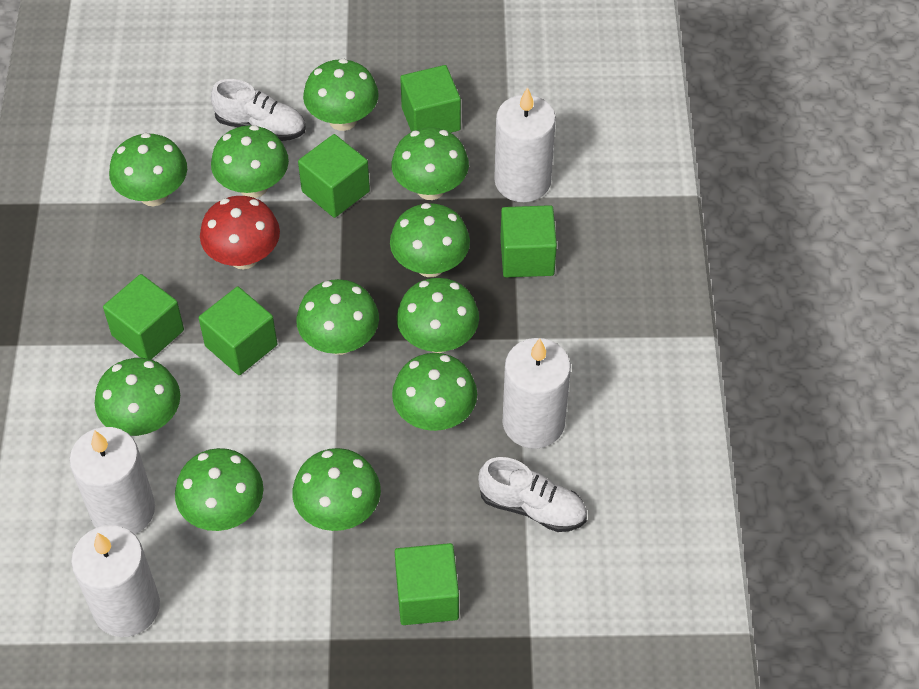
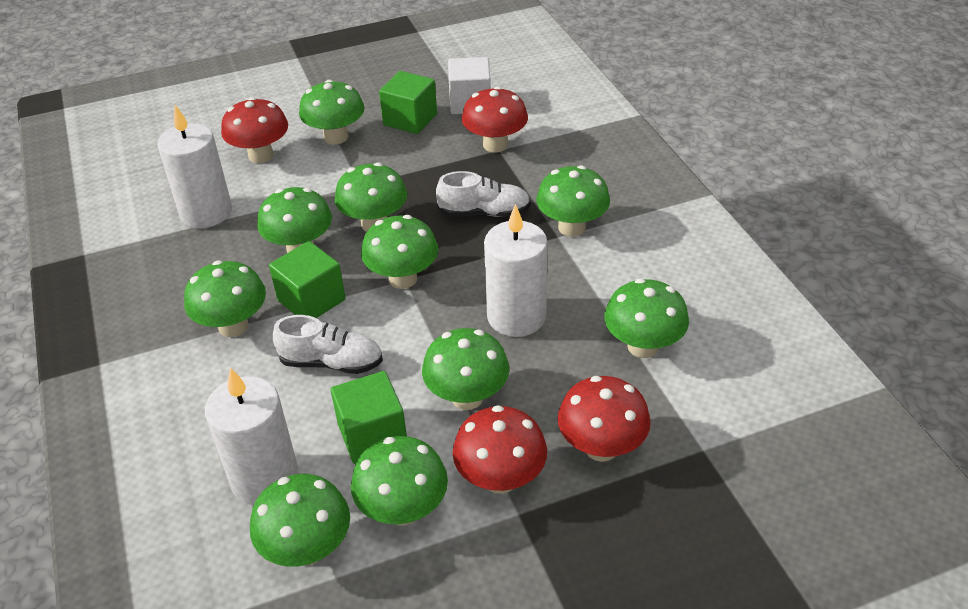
green cube: 6 -> 3
green mushroom: 11 -> 10
red mushroom: 1 -> 4
white candle: 4 -> 3
white cube: 0 -> 1

